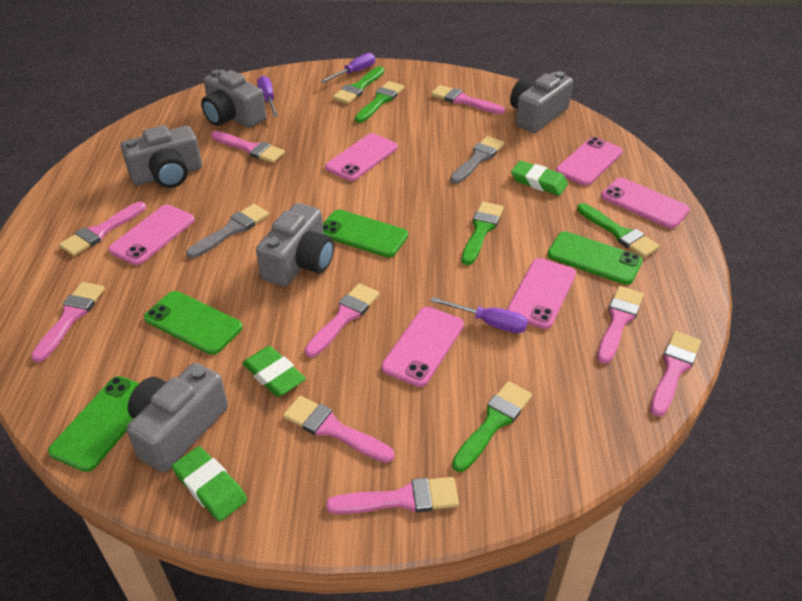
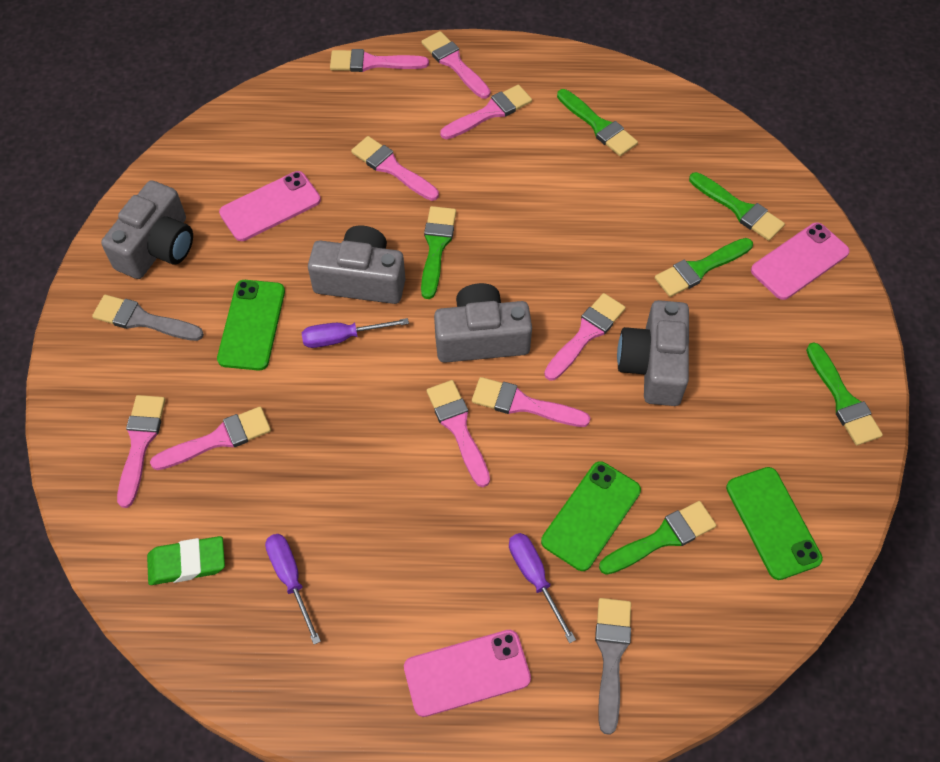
green brush: 5 -> 6
green eraser: 3 -> 1
green phone: 4 -> 3
grey camera: 5 -> 4
pink phone: 6 -> 3

